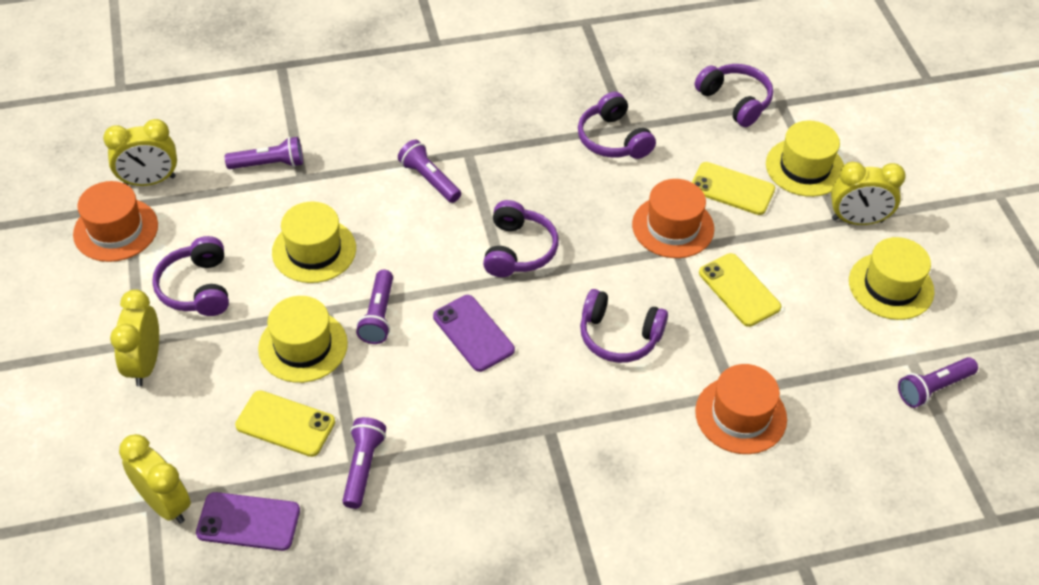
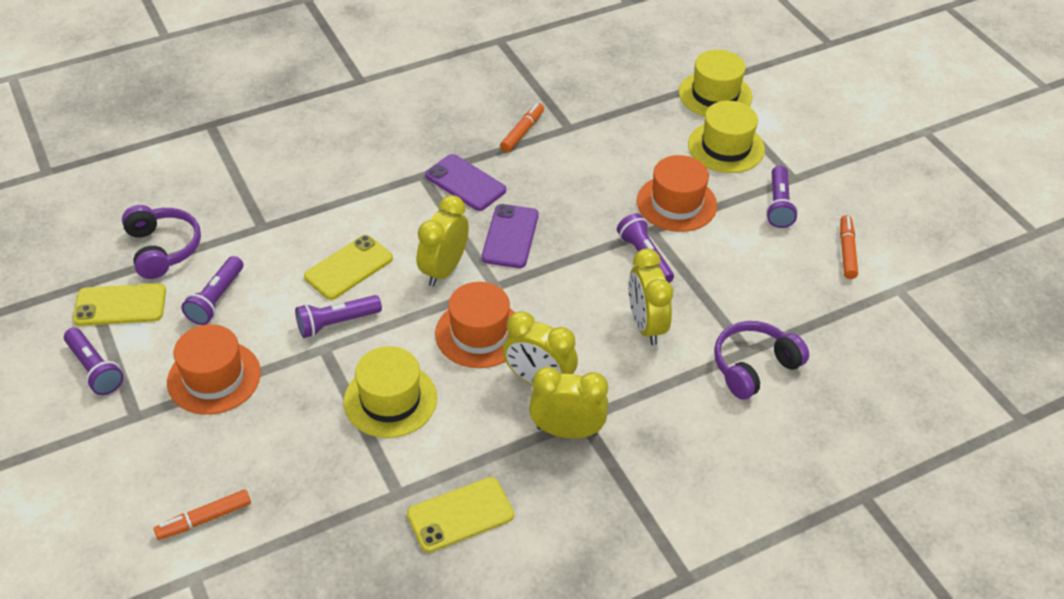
orange marker: 0 -> 3
purple headphones: 5 -> 2
yellow hat: 4 -> 3

